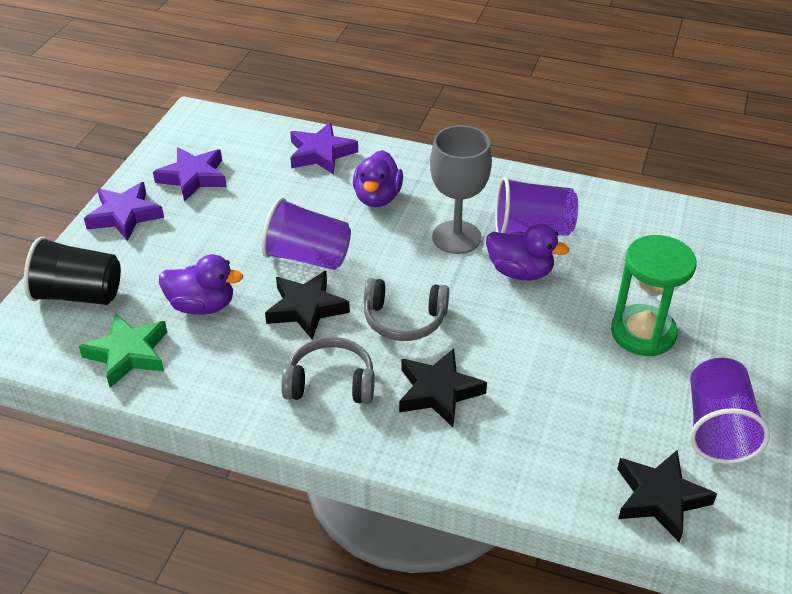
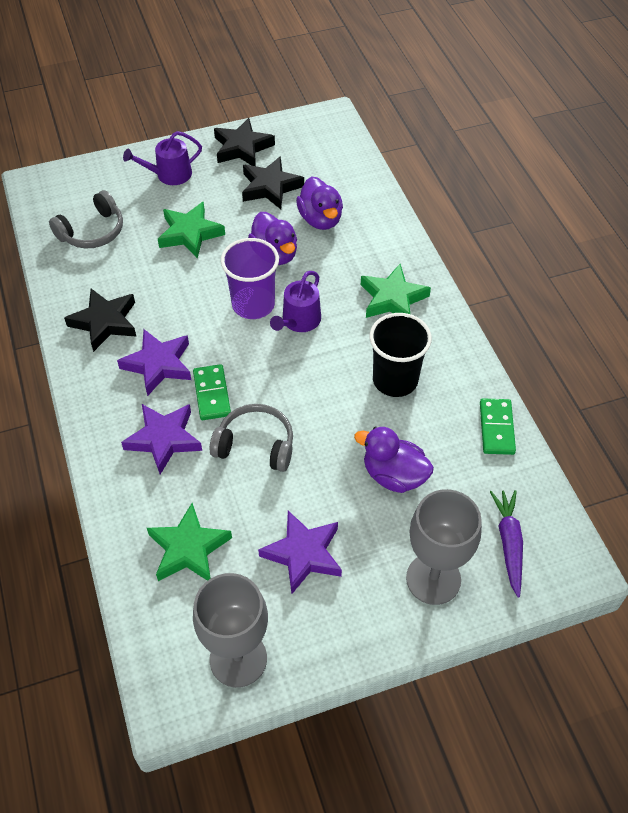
green domino: 0 -> 2
green hourglass: 1 -> 0
green star: 1 -> 3
grey goblet: 1 -> 2
purple carrot: 0 -> 1
purple cup: 3 -> 1
purple watering can: 0 -> 2

